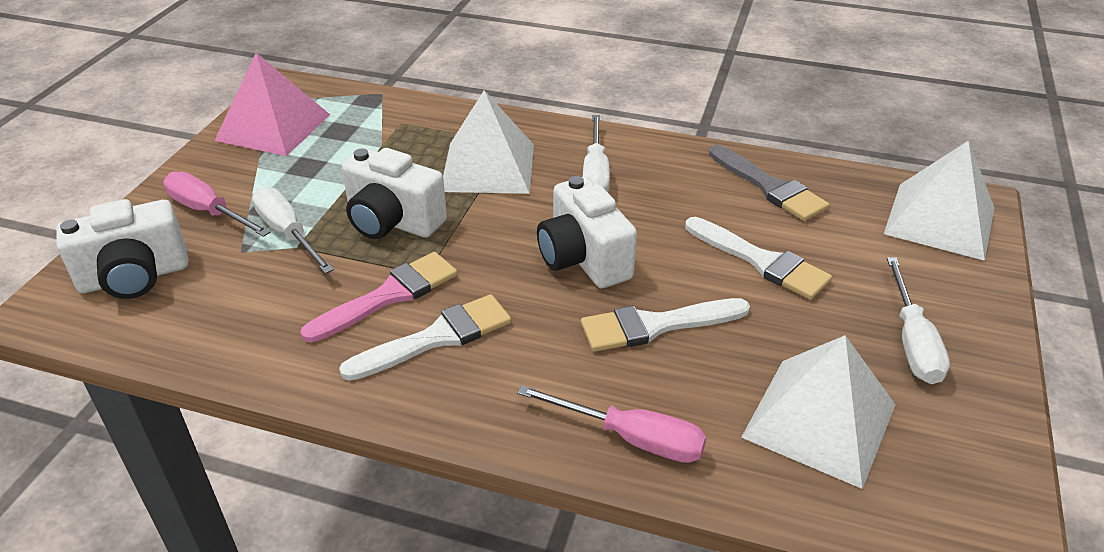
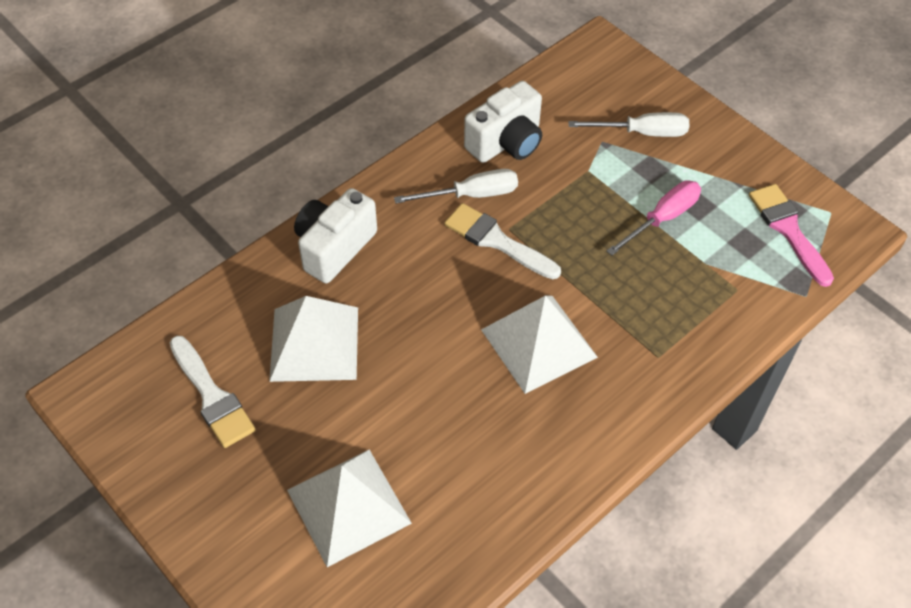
grey brush: 1 -> 0
pink pyramid: 1 -> 0
pink screwdriver: 2 -> 1
white brush: 3 -> 2
white camera: 3 -> 2
white screwdriver: 3 -> 2

